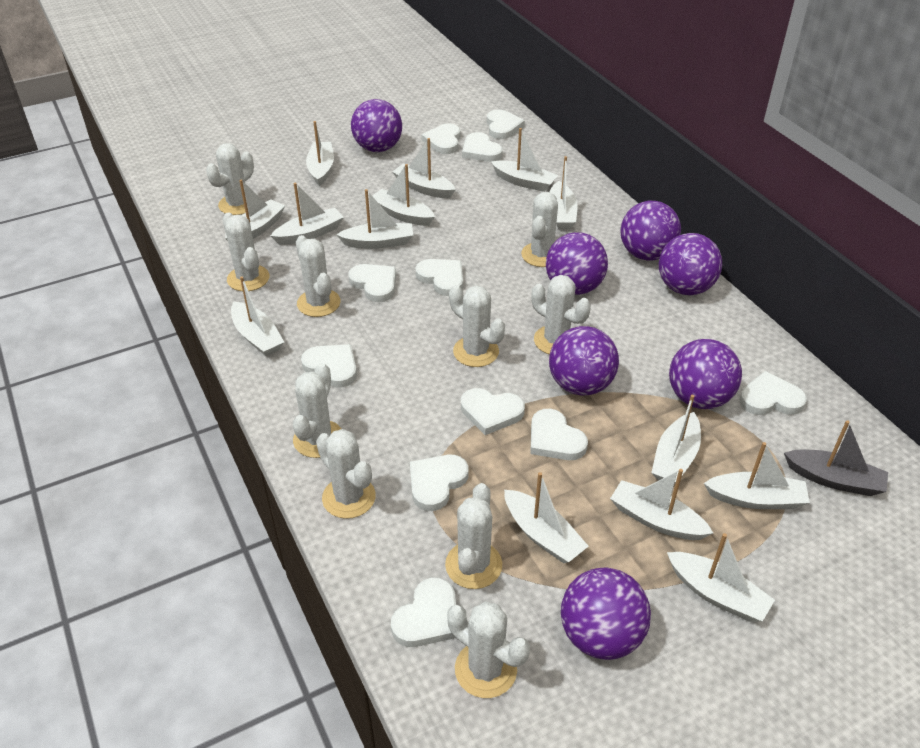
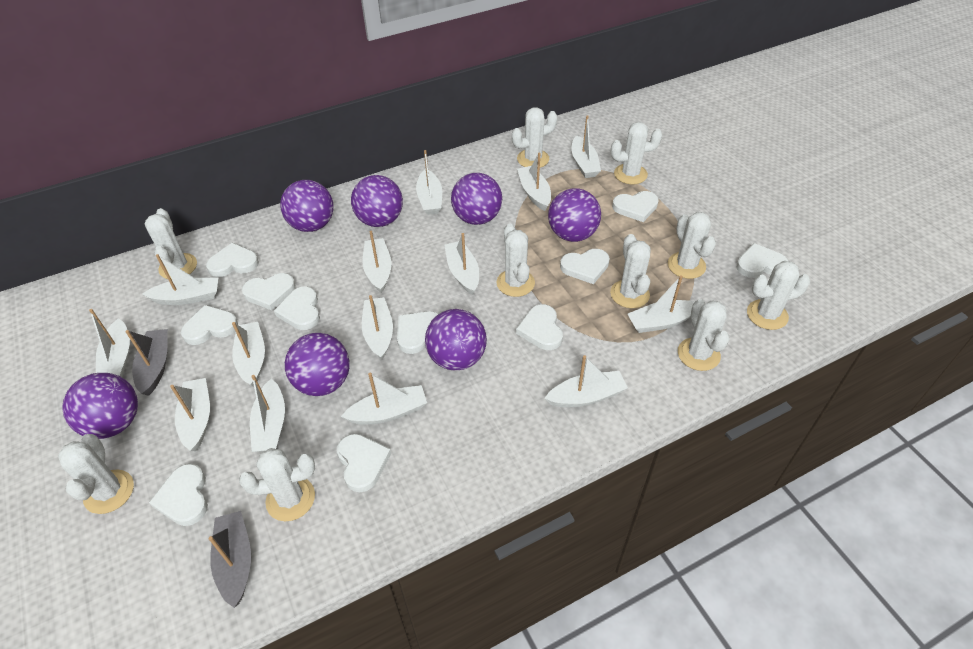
grey boat: 1 -> 2

